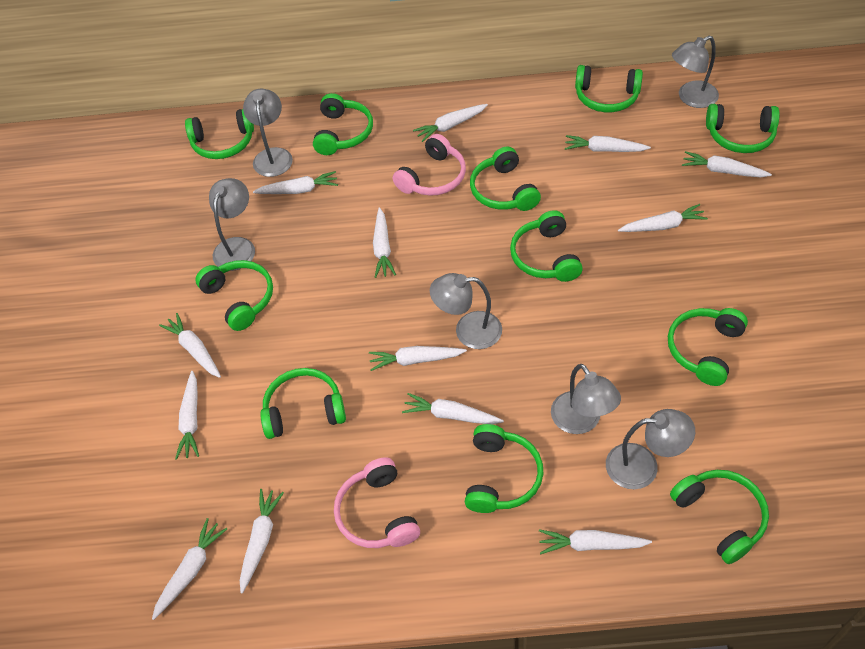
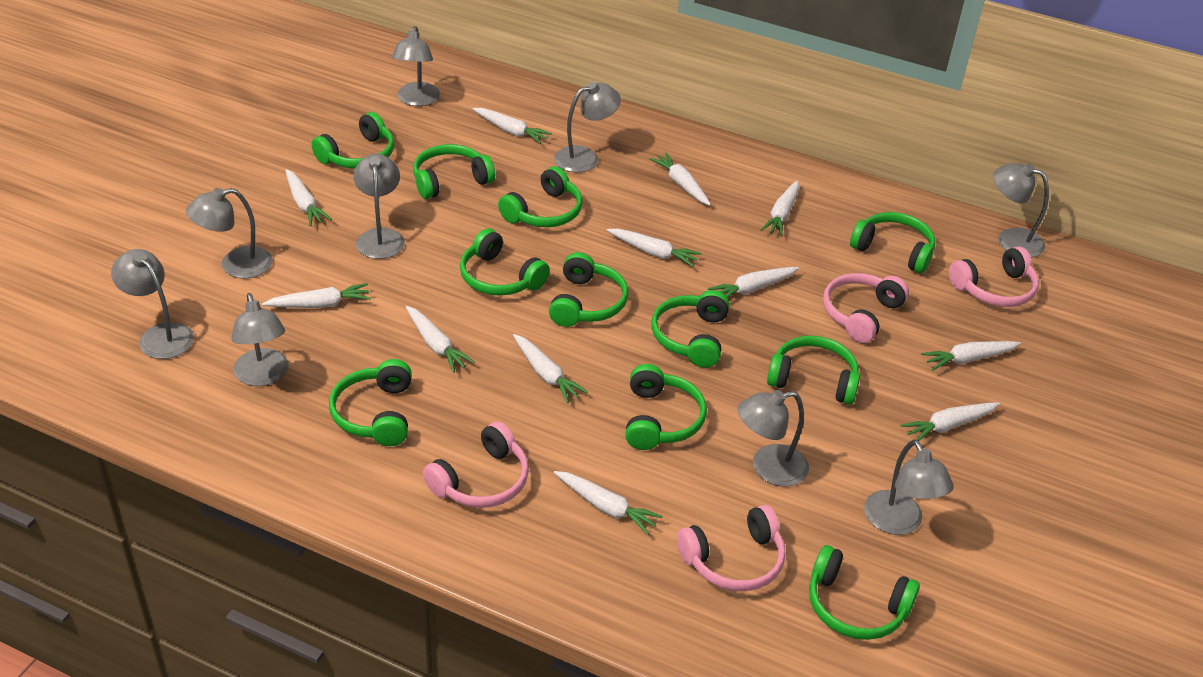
grey lamp: 6 -> 9
pink headphones: 2 -> 4
white carrot: 13 -> 12

